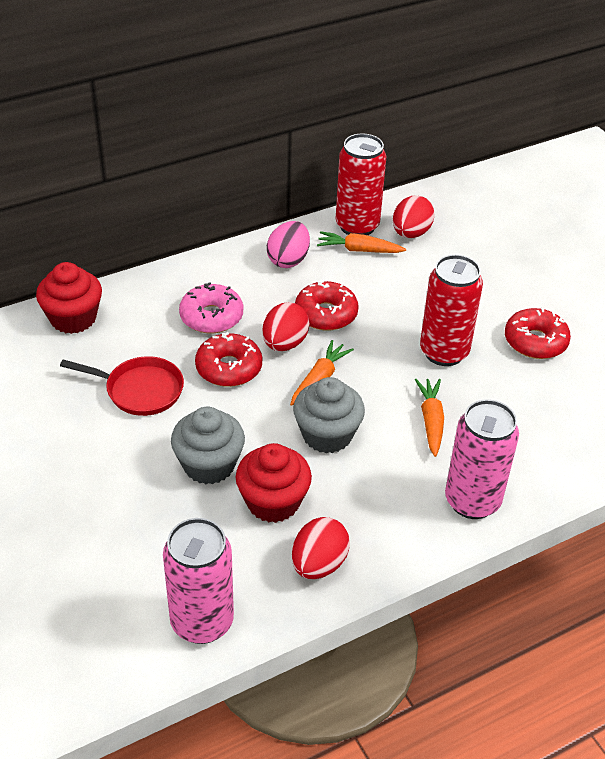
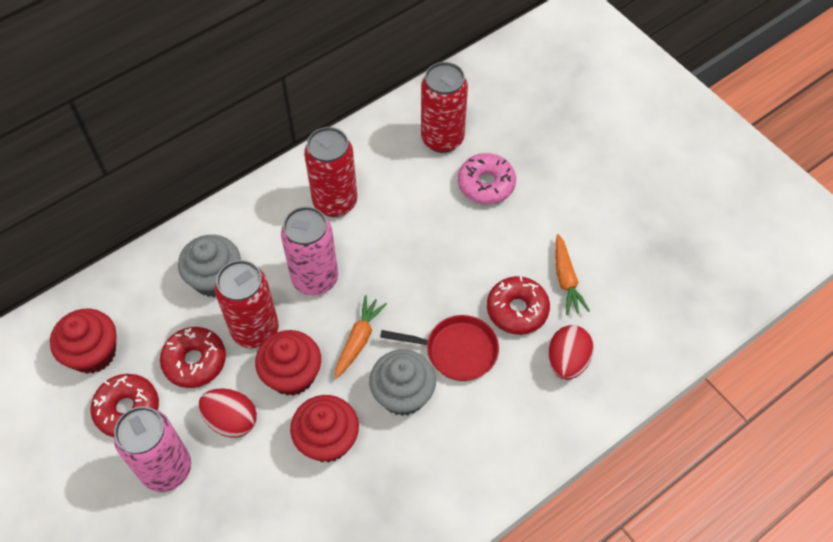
orange carrot: 3 -> 2
pink egg: 1 -> 0
red can: 2 -> 3
red cupcake: 2 -> 3
red egg: 3 -> 2

